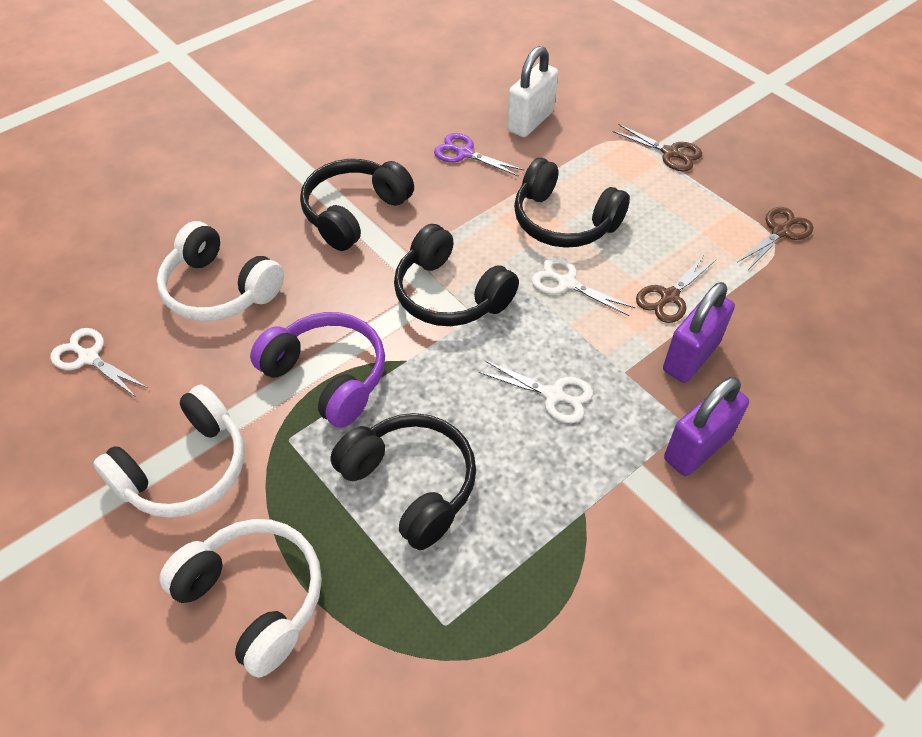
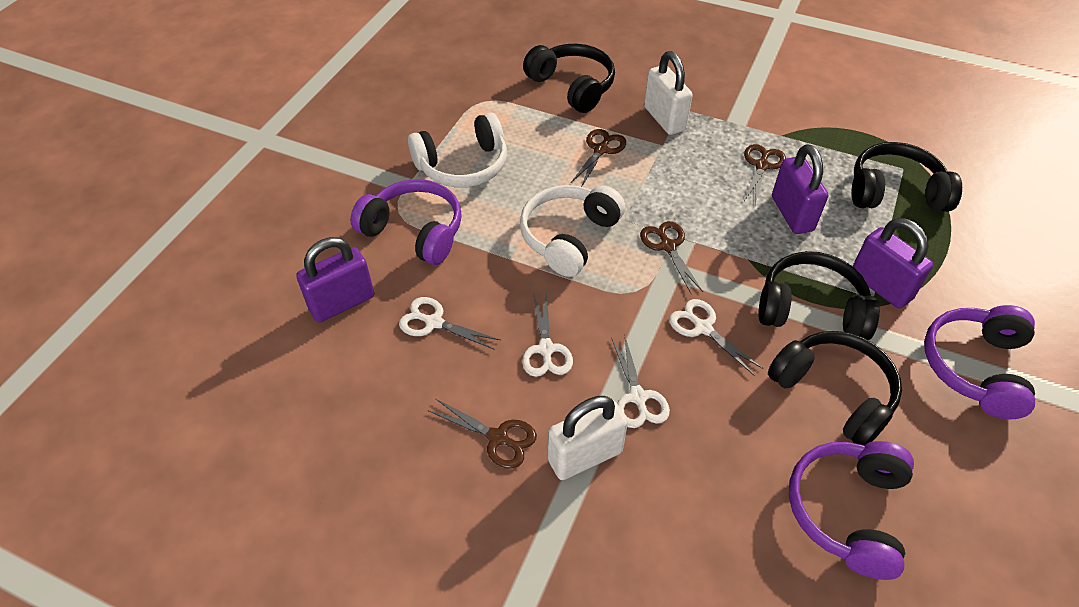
brown scissors: 3 -> 4
purple headphones: 1 -> 3
purple padlock: 2 -> 3
purple scissors: 1 -> 0
white headphones: 3 -> 2
white padlock: 1 -> 2
white scissors: 3 -> 4

